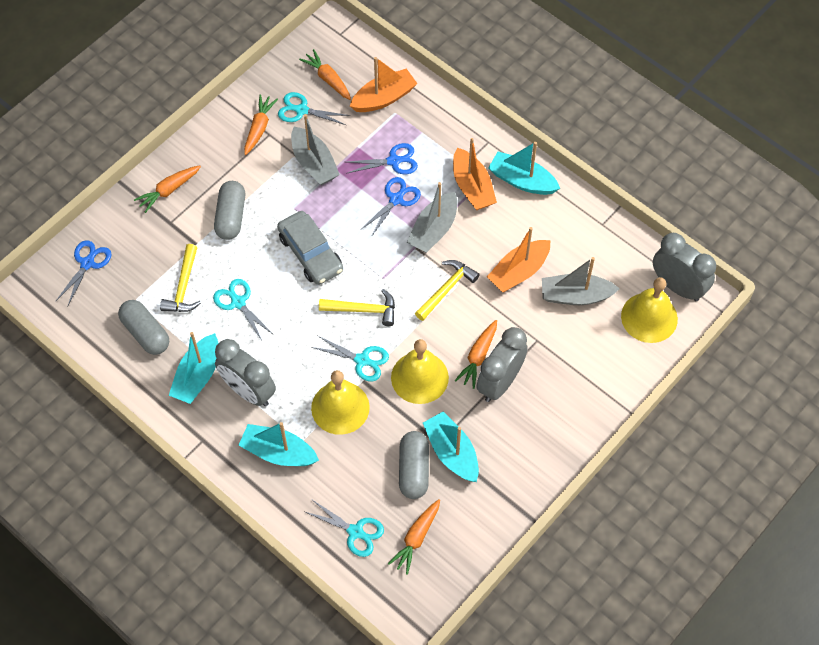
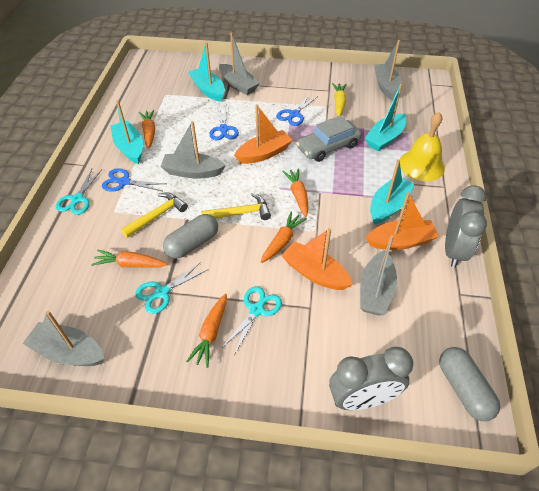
grey boat: 3 -> 5
grey capsule: 3 -> 2
grey clock: 3 -> 2
turquoise scissors: 4 -> 3
yellow bell: 3 -> 1
yellow carrot: 0 -> 1
yellow hammer: 3 -> 2

